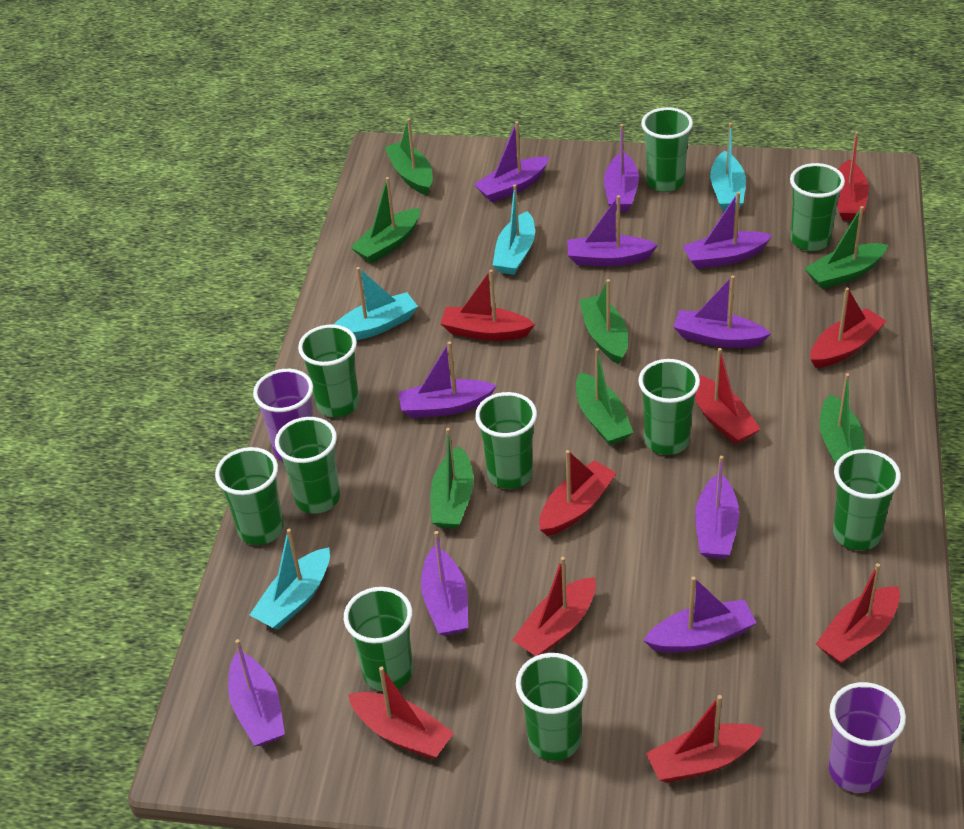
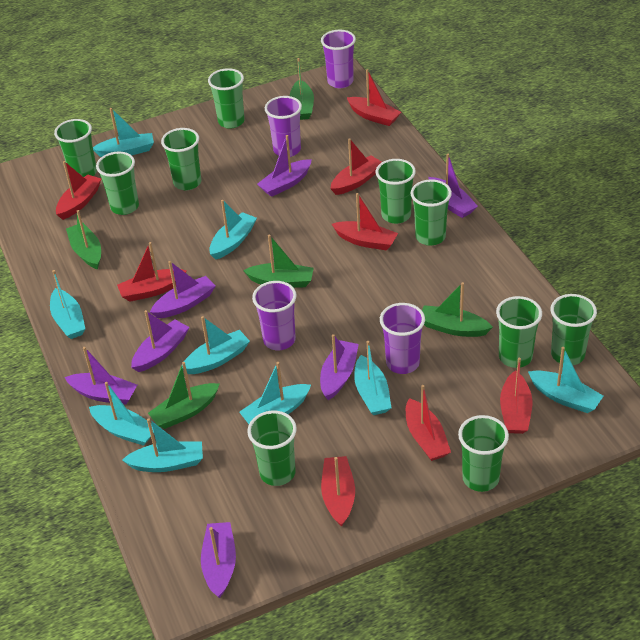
green boat: 7 -> 5
purple boat: 10 -> 7
purple cup: 2 -> 4
red boat: 9 -> 8
turquoise boat: 4 -> 9

